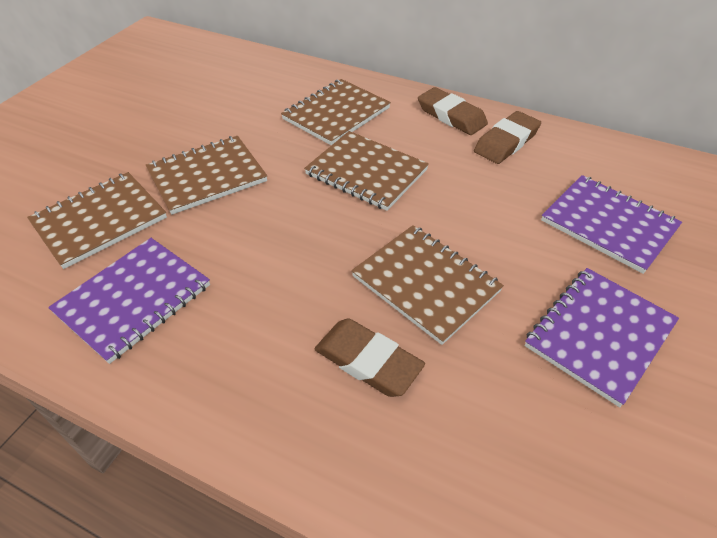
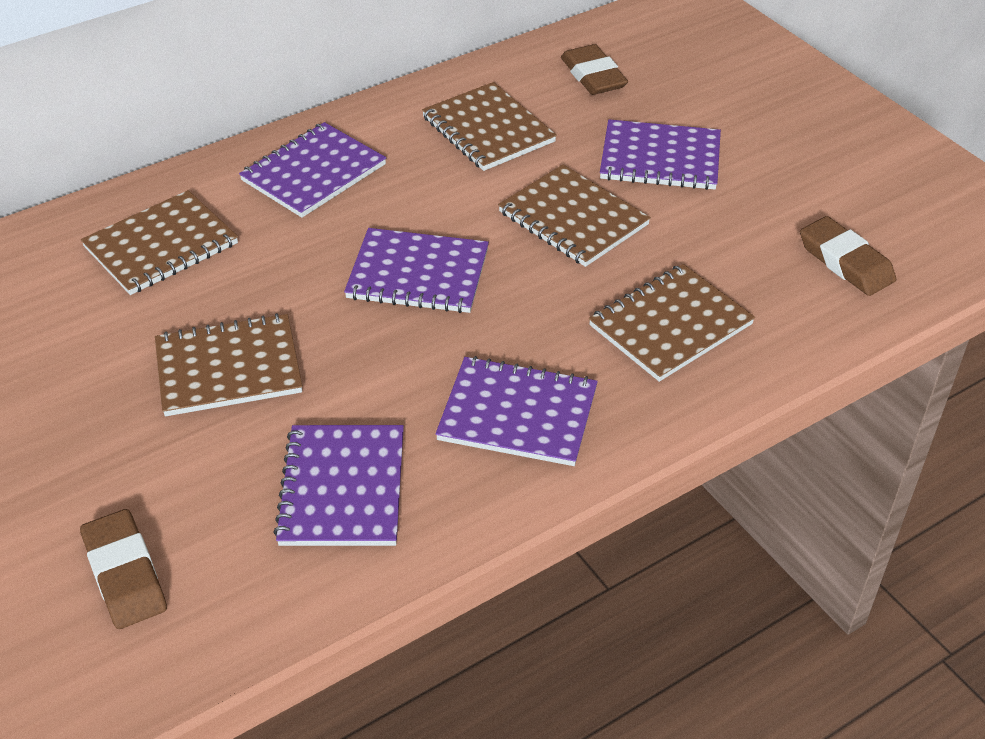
purple notebook: 3 -> 5

